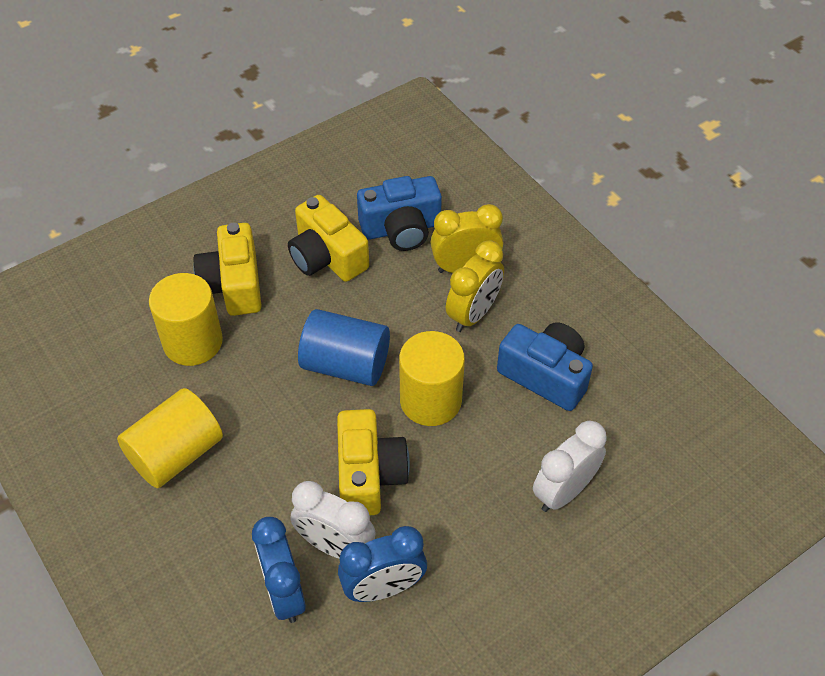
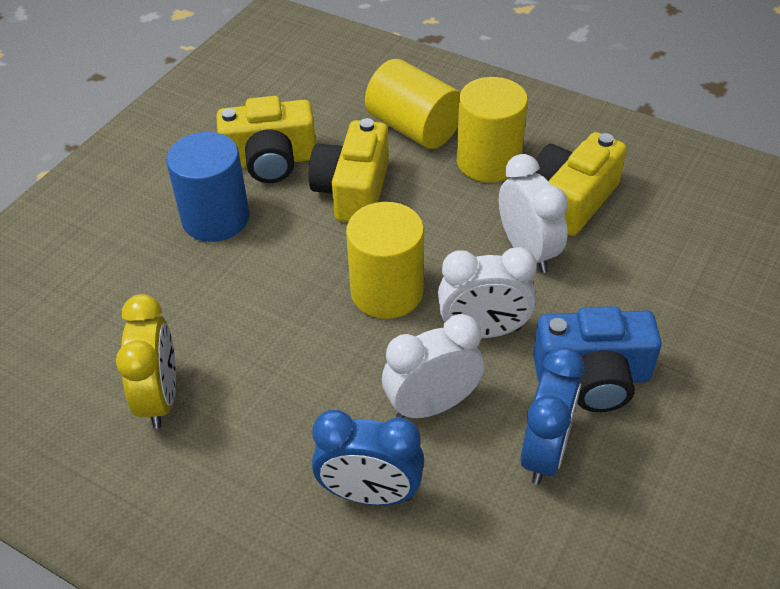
blue camera: 2 -> 1
white clock: 2 -> 3
yellow clock: 2 -> 1

